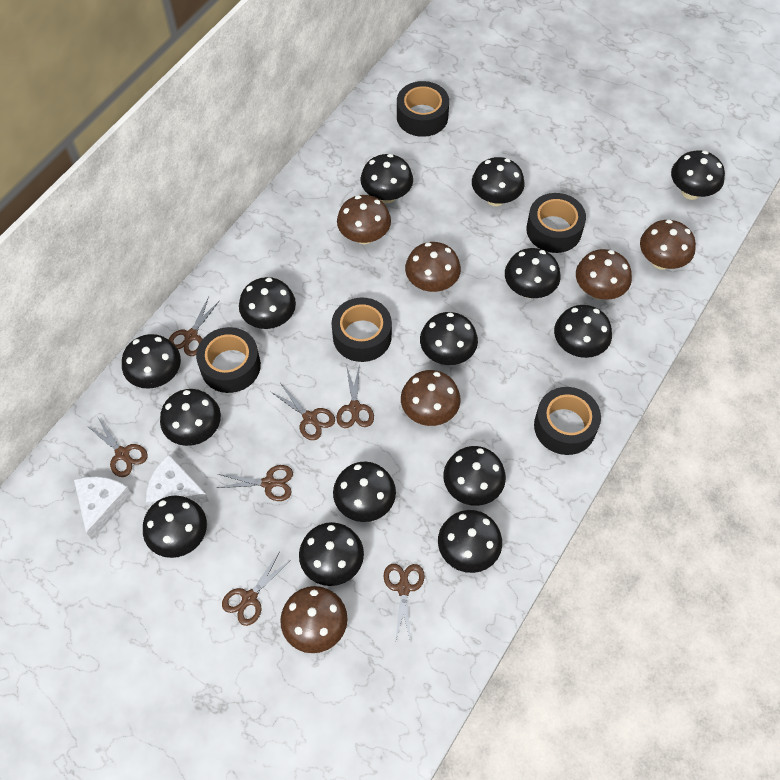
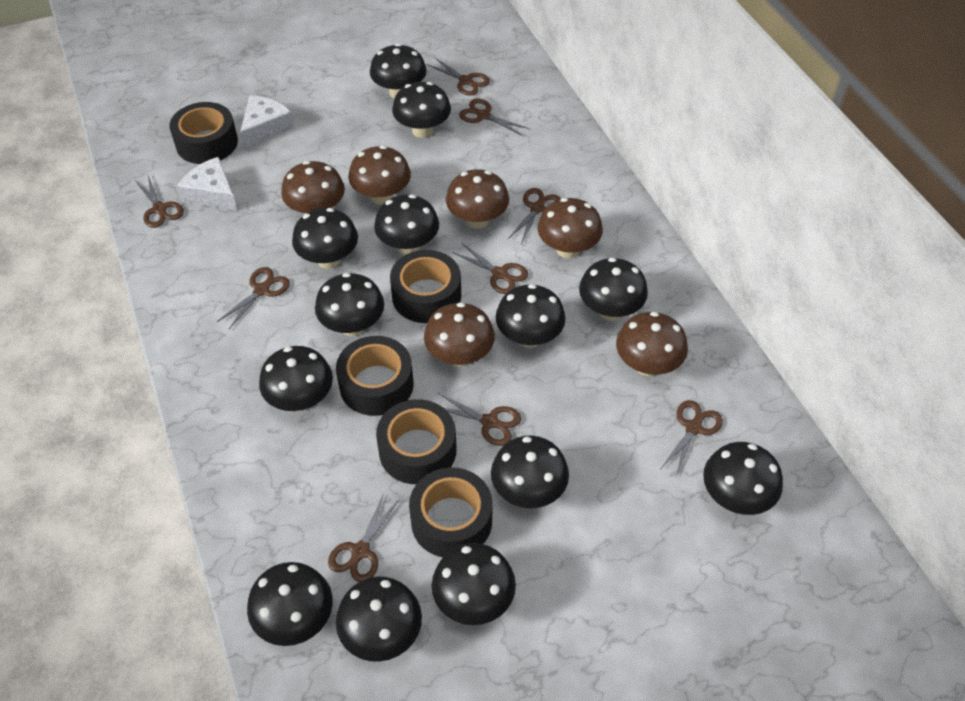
black mushroom: 14 -> 13
brown scissors: 7 -> 9

